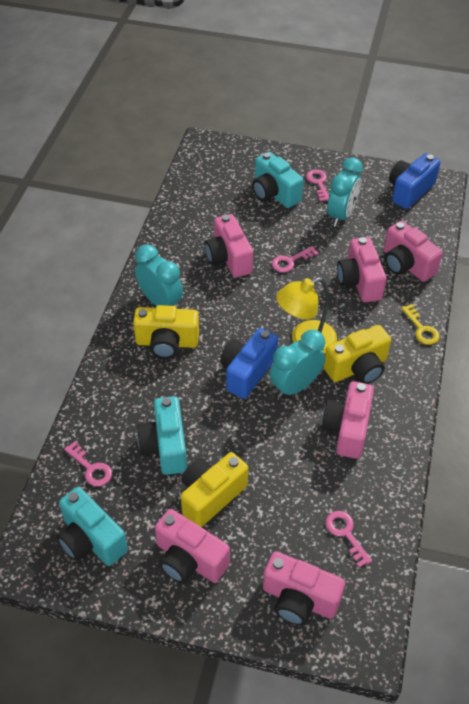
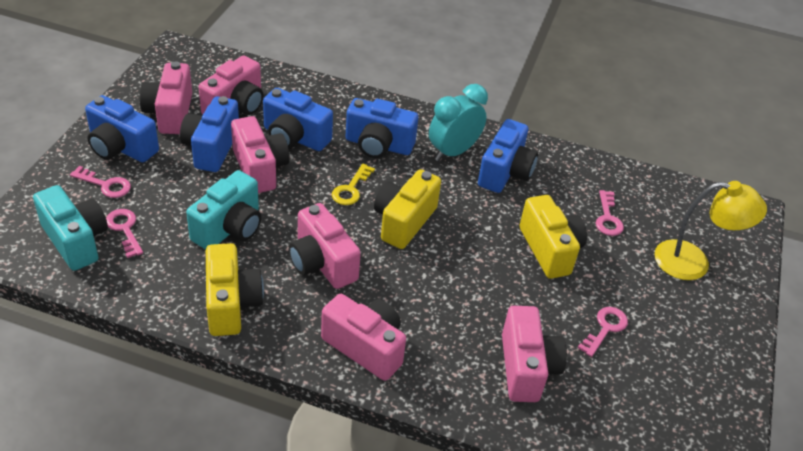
blue camera: 2 -> 5
turquoise camera: 3 -> 2
turquoise clock: 3 -> 1

